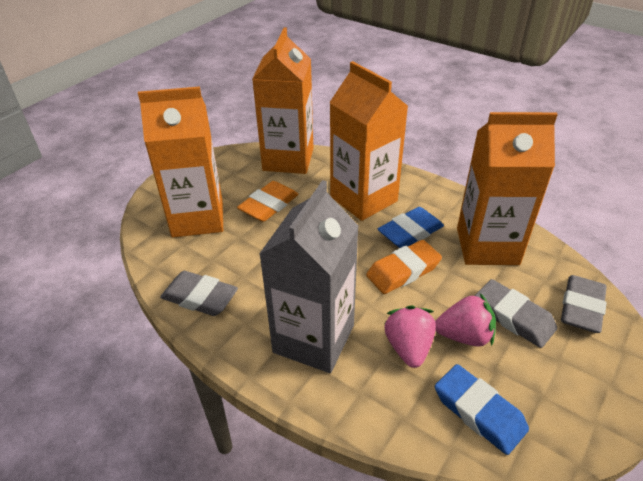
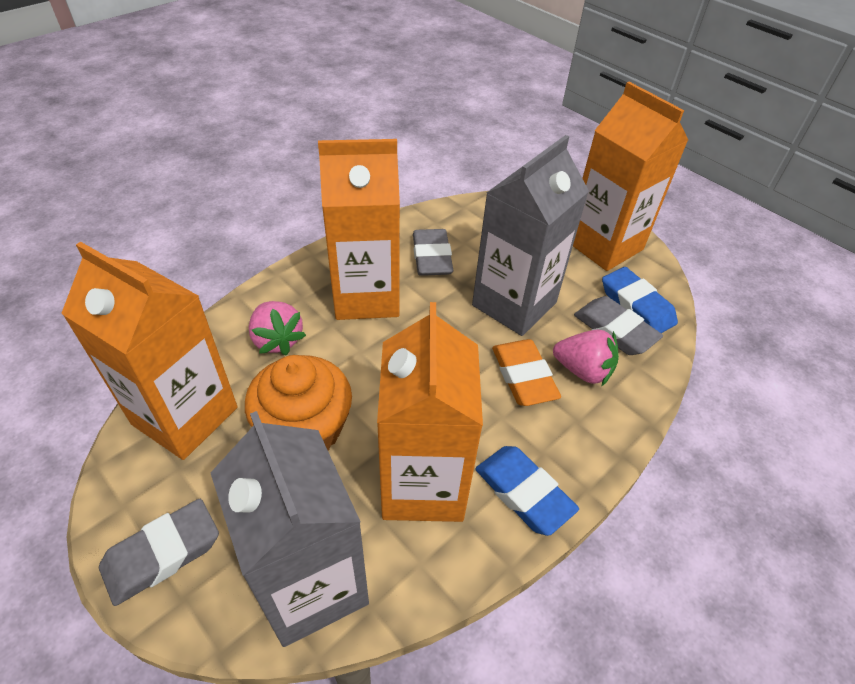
grey carton: 1 -> 2
orange cupcake: 0 -> 1
orange eraser: 2 -> 1

